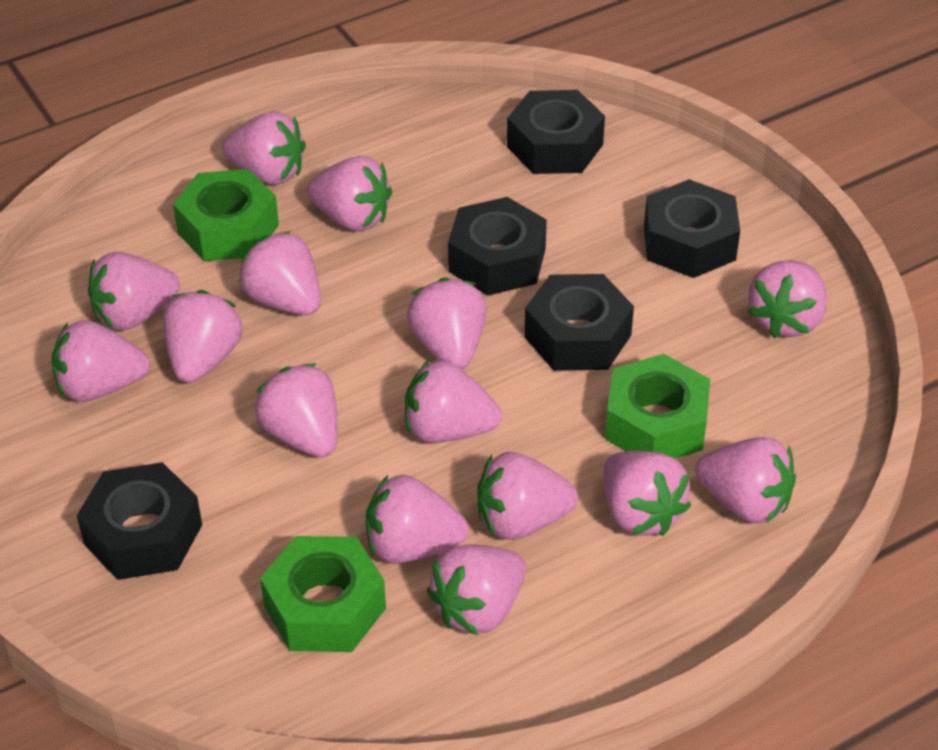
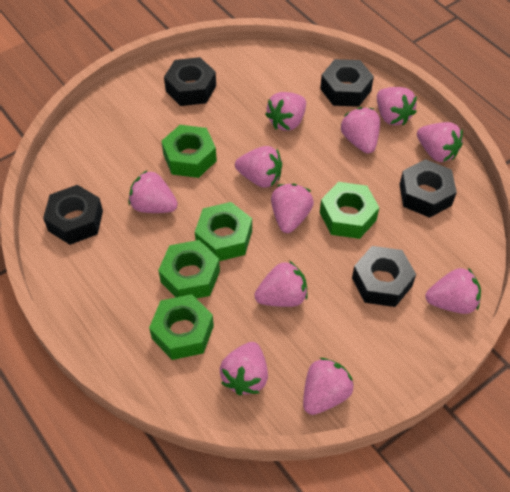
green nut: 3 -> 5
pink strawberry: 15 -> 11

